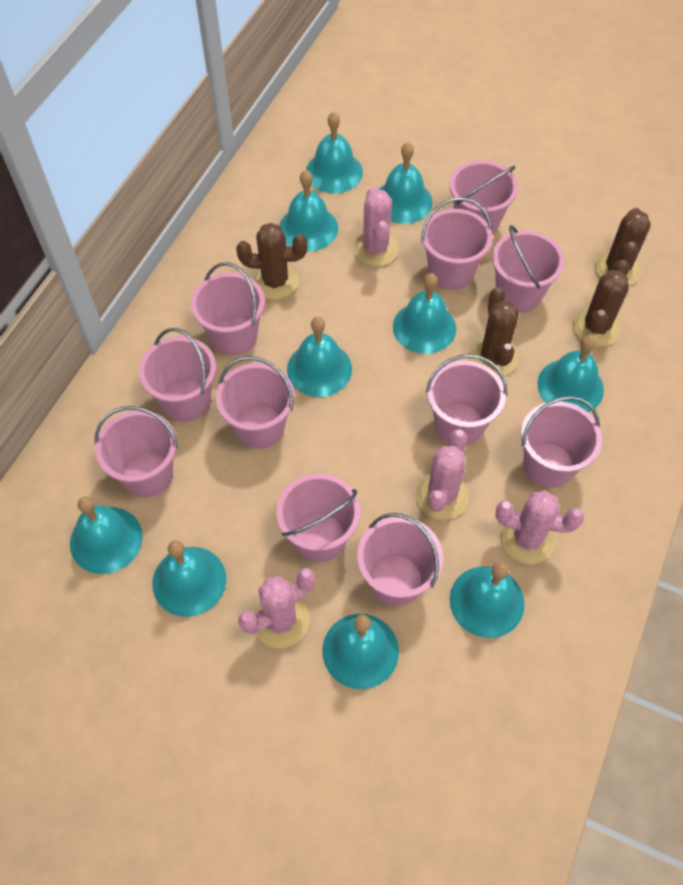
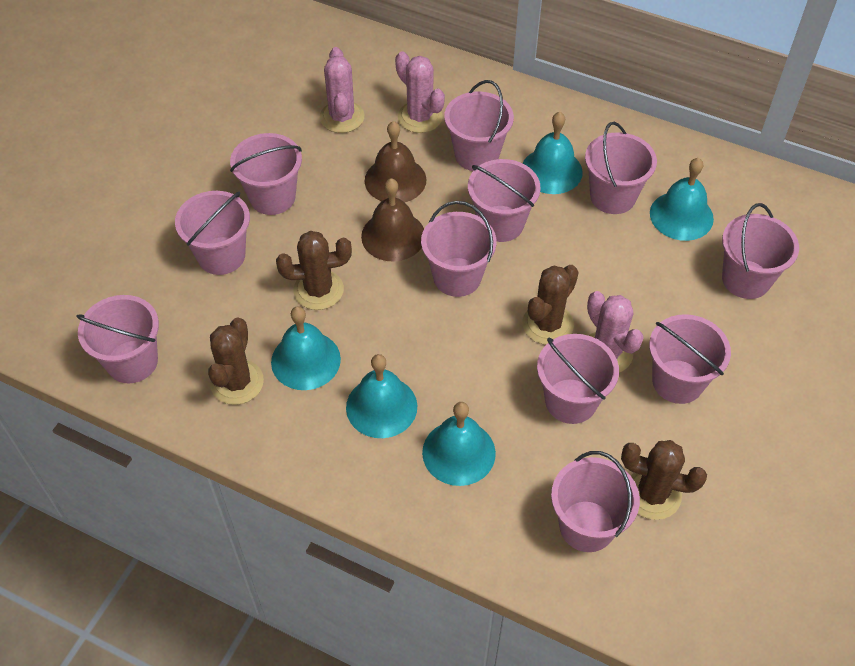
brown bell: 0 -> 2
pink cactus: 4 -> 3
turquoise bell: 10 -> 5

